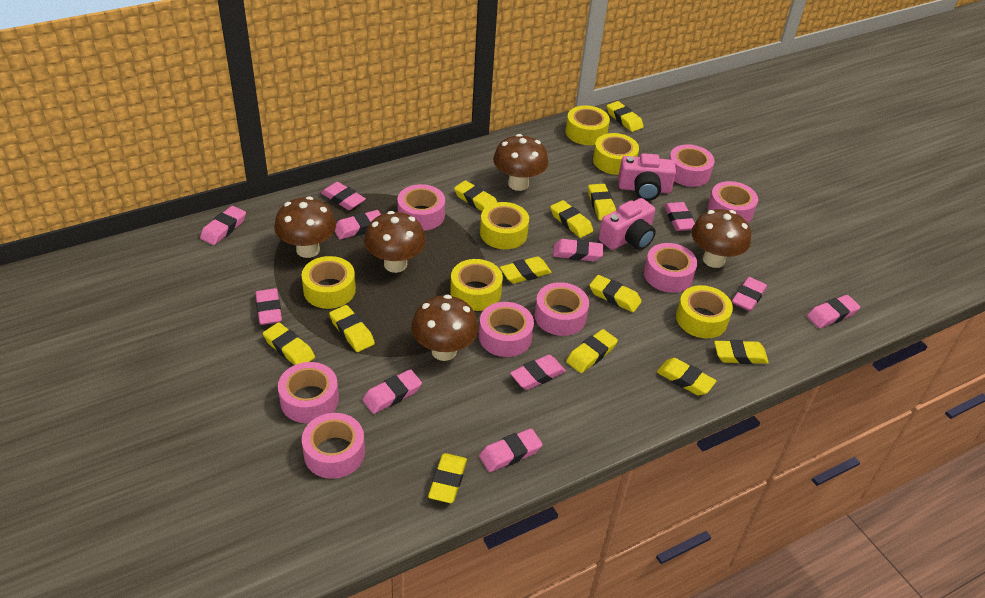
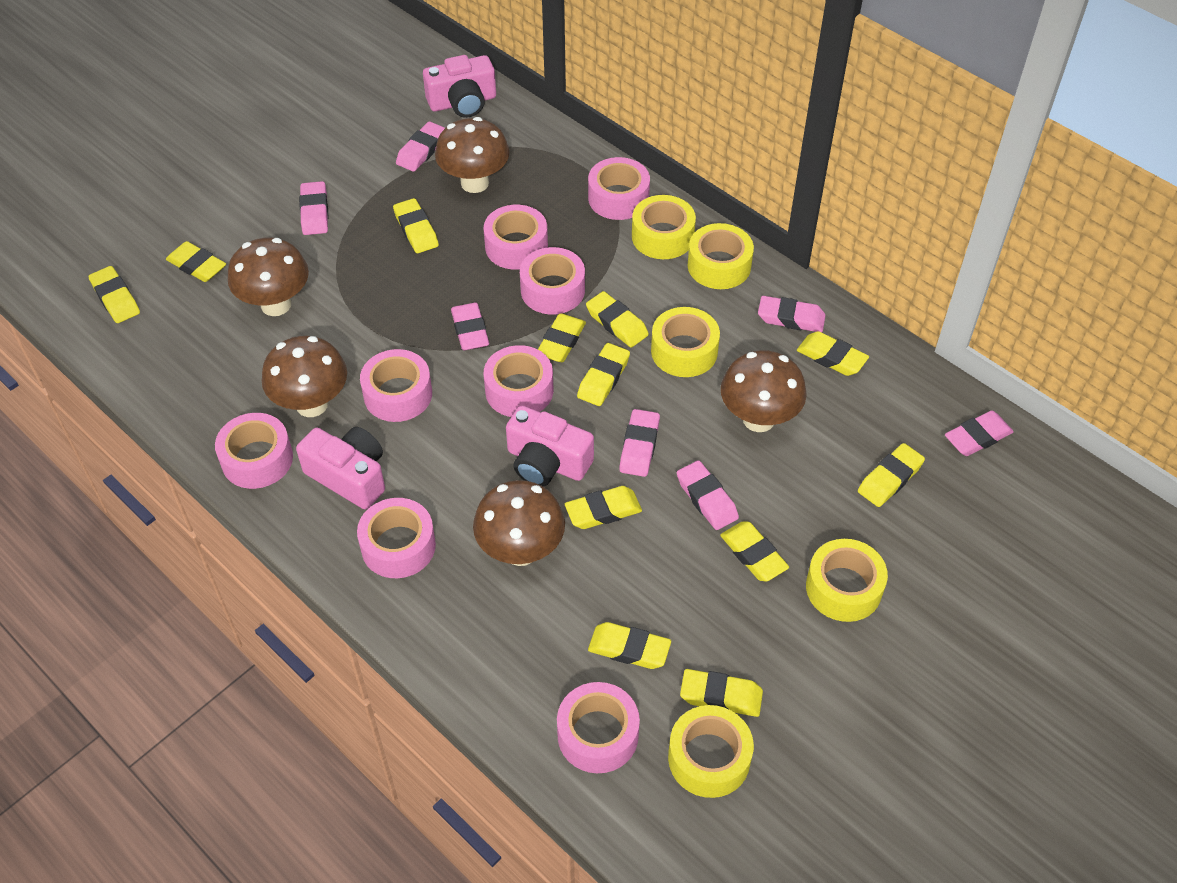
pink camera: 2 -> 3
pink eraser: 11 -> 7
yellow tape: 6 -> 5

